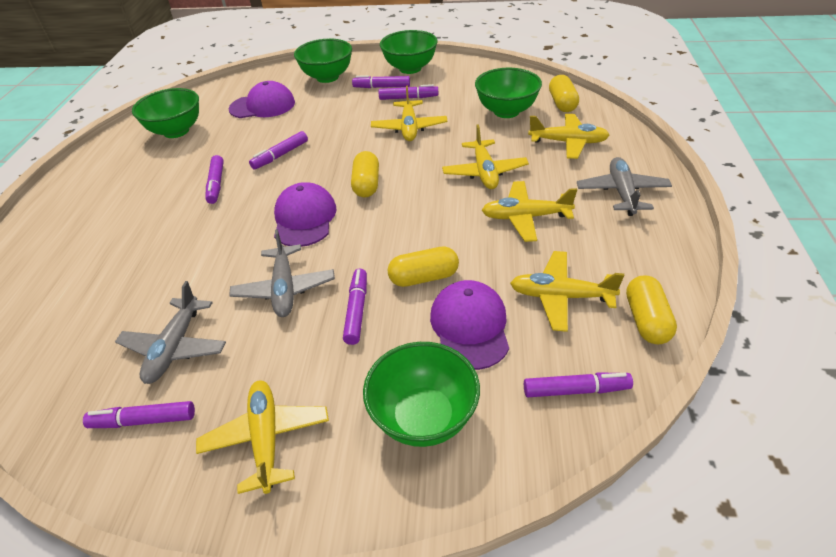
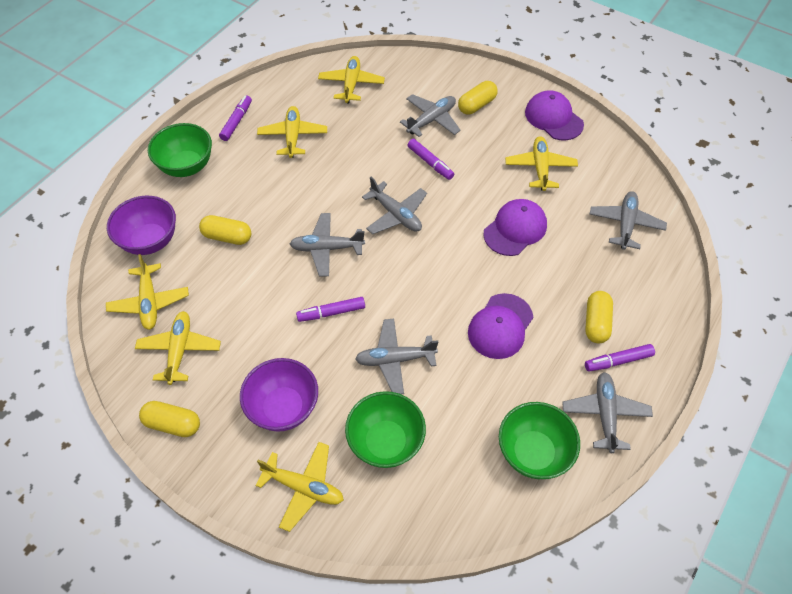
green bowl: 5 -> 3
grey plane: 3 -> 6
purple bowl: 0 -> 2
purple marker: 7 -> 4

